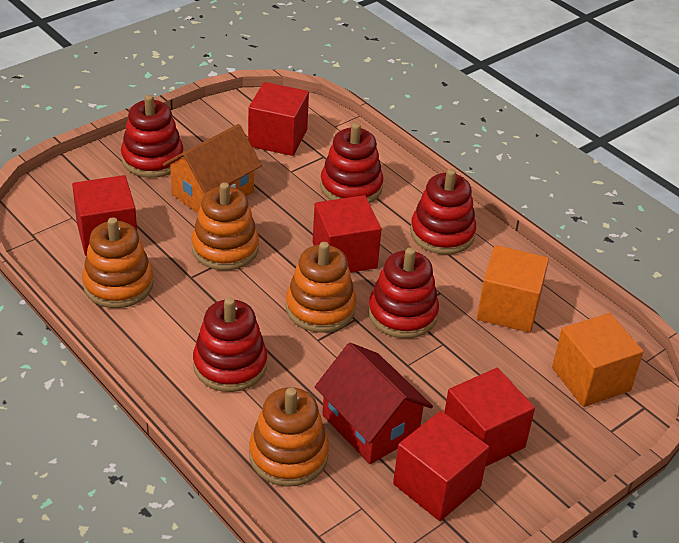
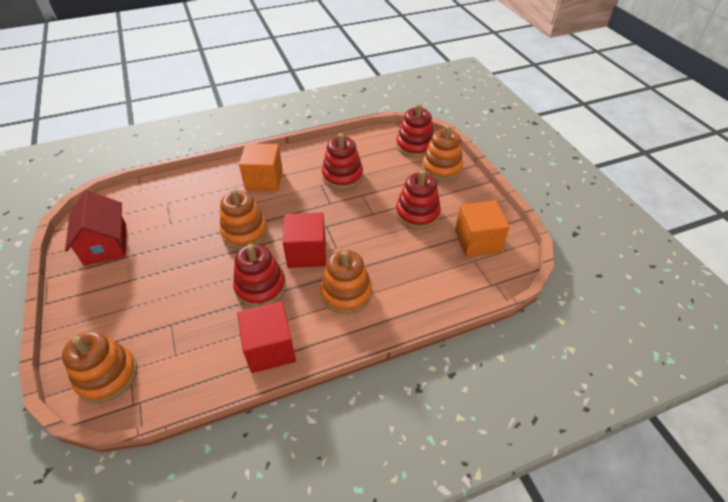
orange house: 1 -> 0
red cube: 5 -> 2
red stacking toy: 5 -> 4

